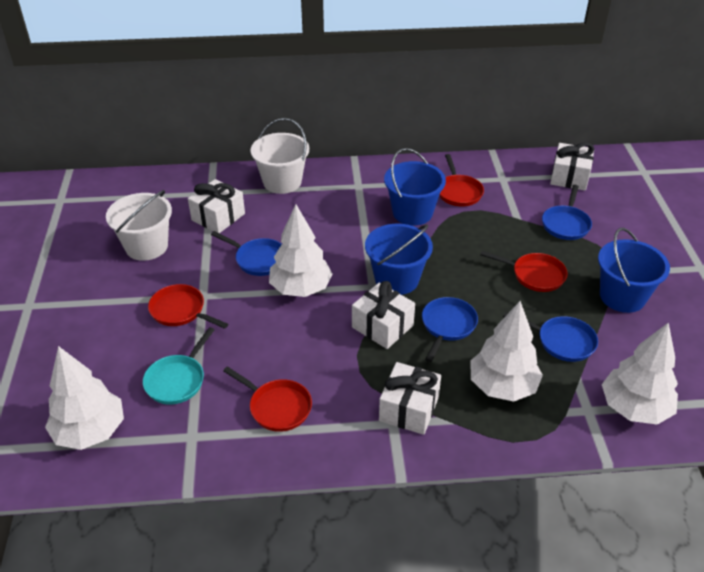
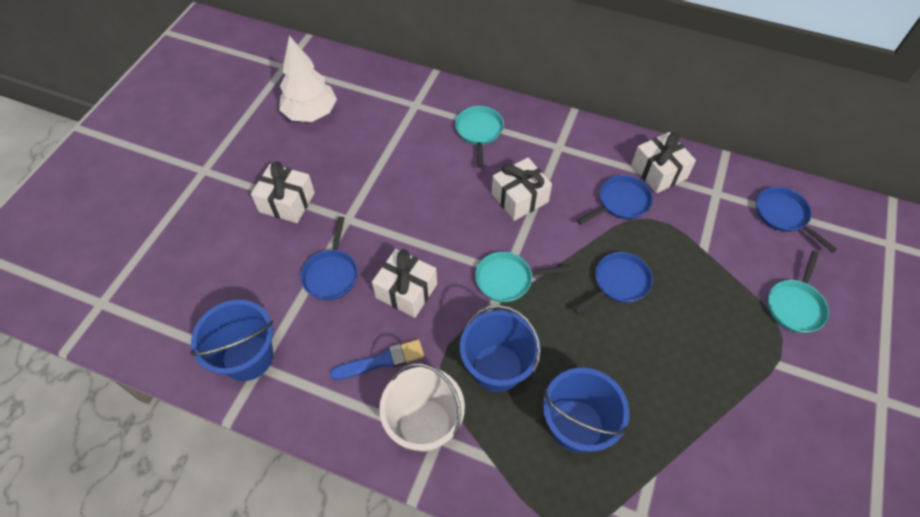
blue brush: 0 -> 1
red pan: 4 -> 0
turquoise pan: 1 -> 3
white bucket: 2 -> 1
white tree: 4 -> 1

